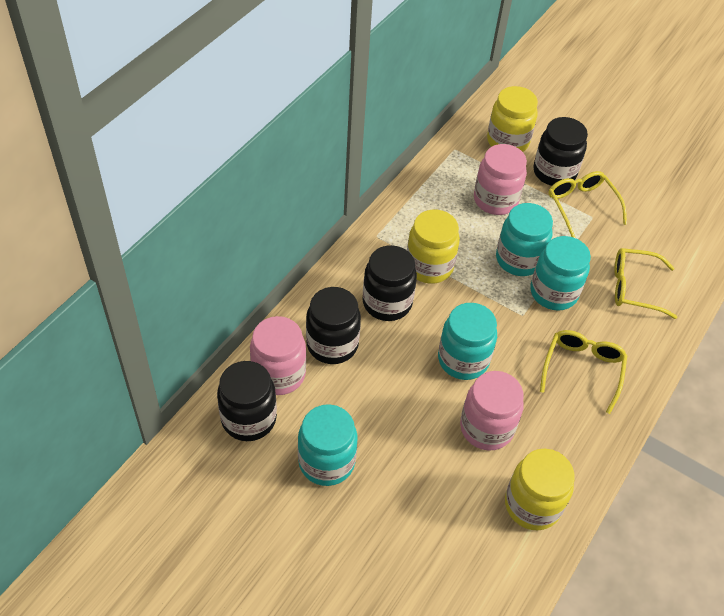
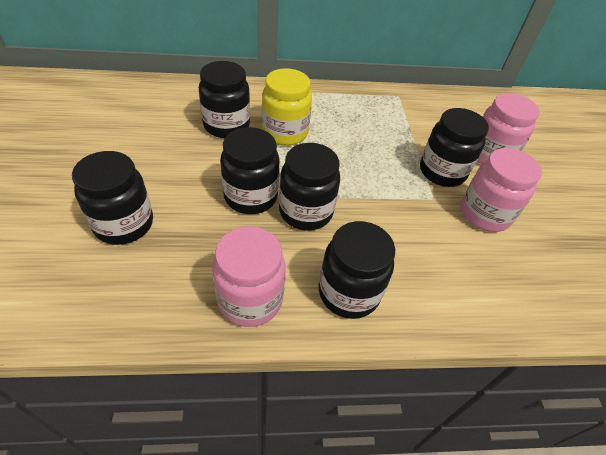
black jar: 4 -> 6
turquoise jar: 4 -> 0
yellow glasses: 3 -> 0
yellow jar: 3 -> 1

